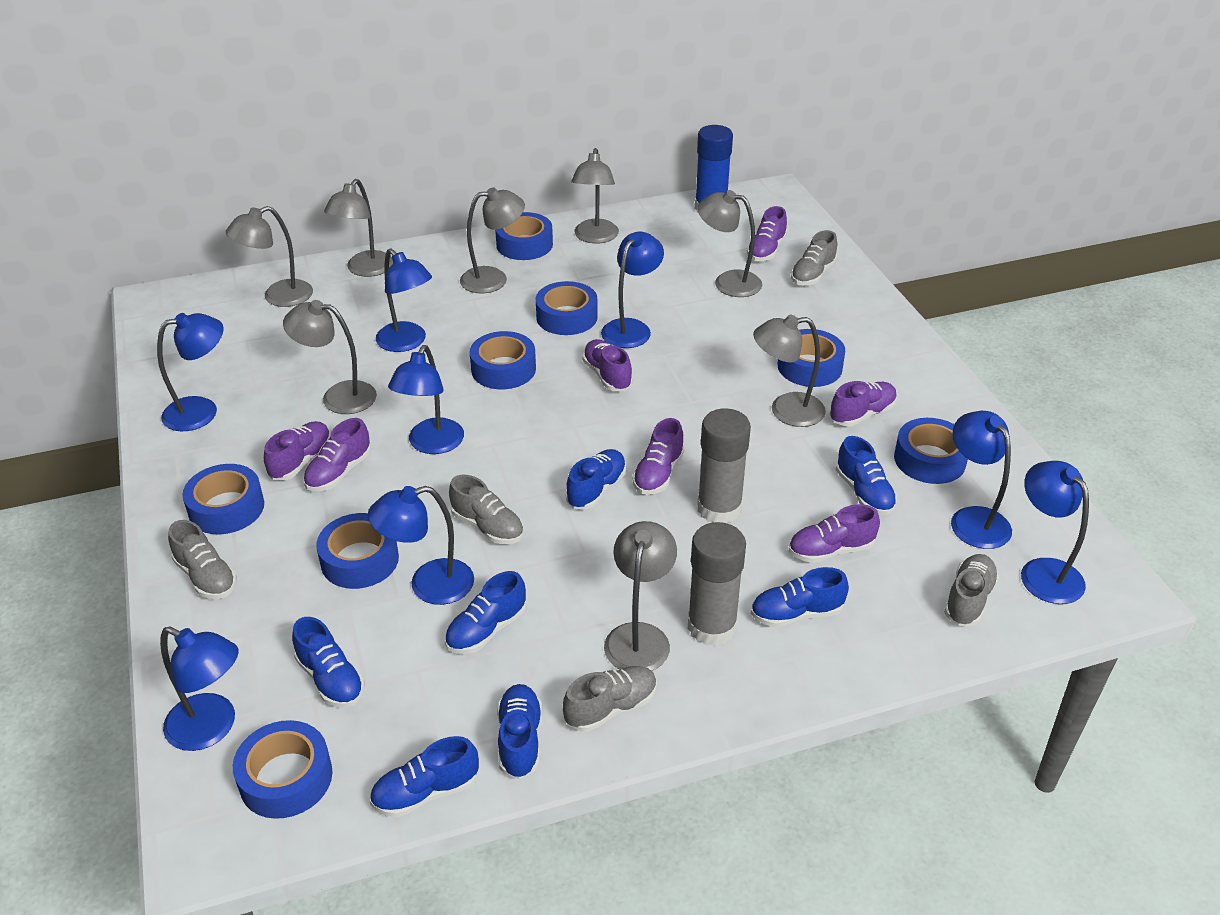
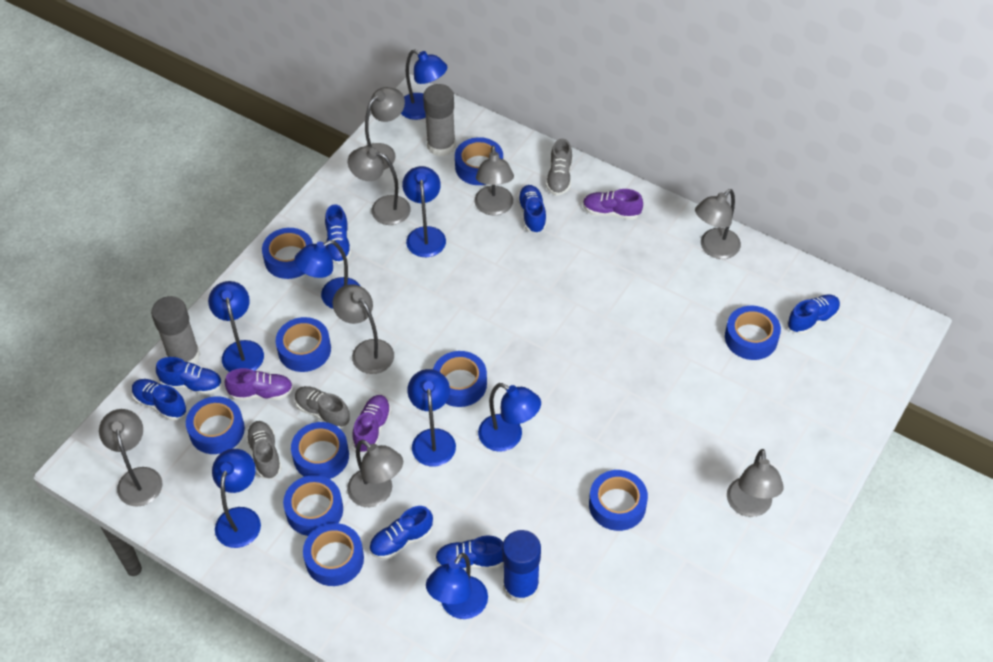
blue tape: 8 -> 10
grey shoe: 5 -> 3
purple shoe: 7 -> 3

